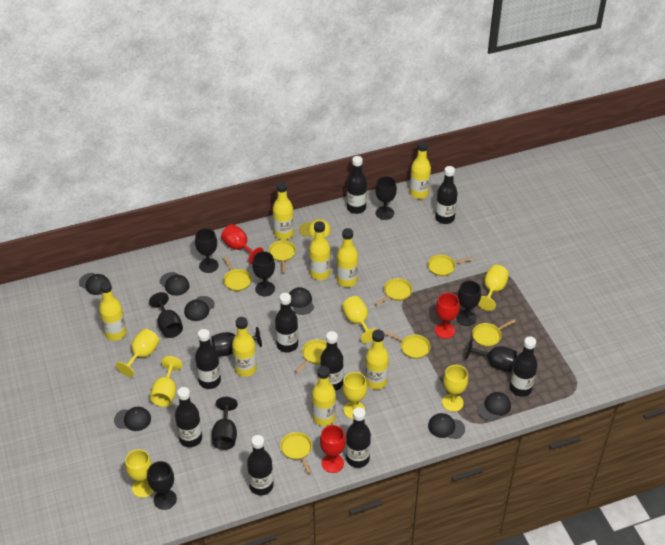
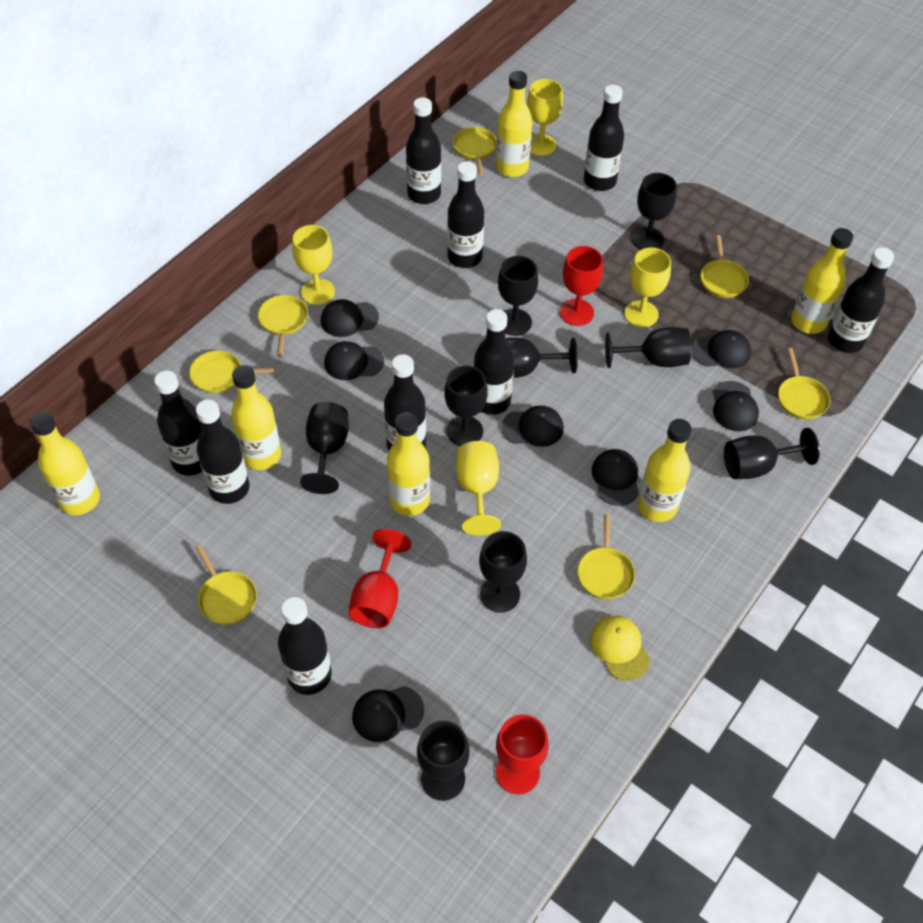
yellow bottle: 8 -> 6
yellow goblet: 7 -> 4
yellow pan: 8 -> 7

